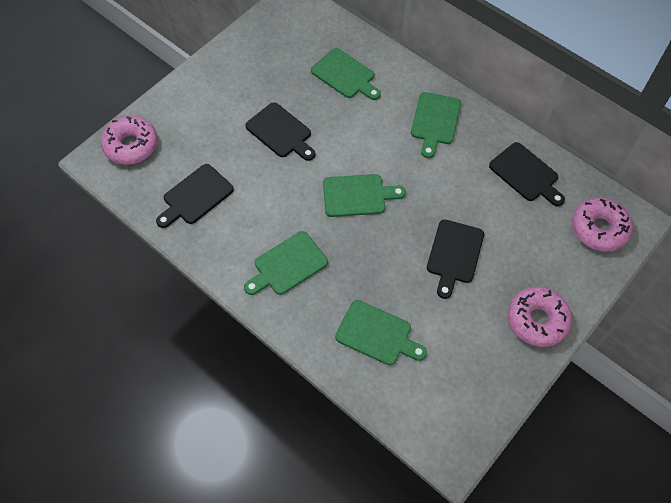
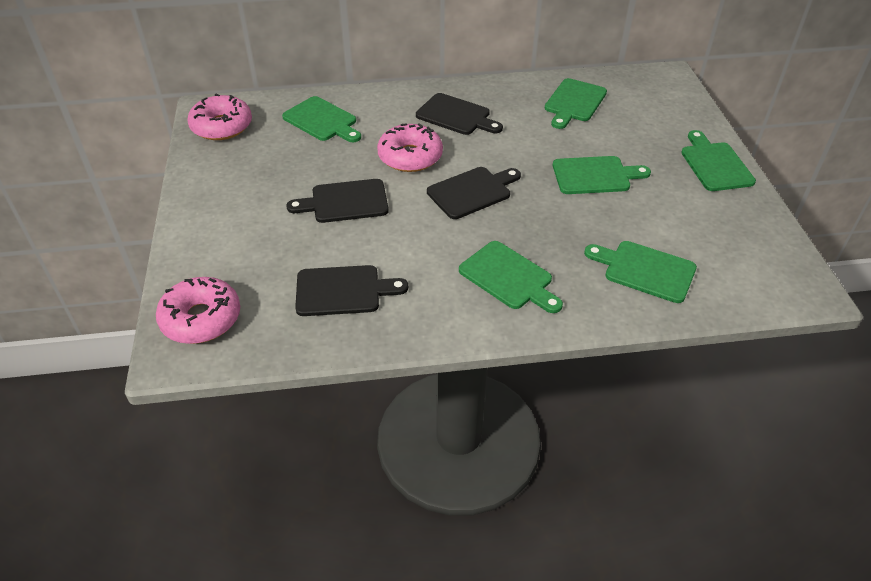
green cutting board: 5 -> 6

